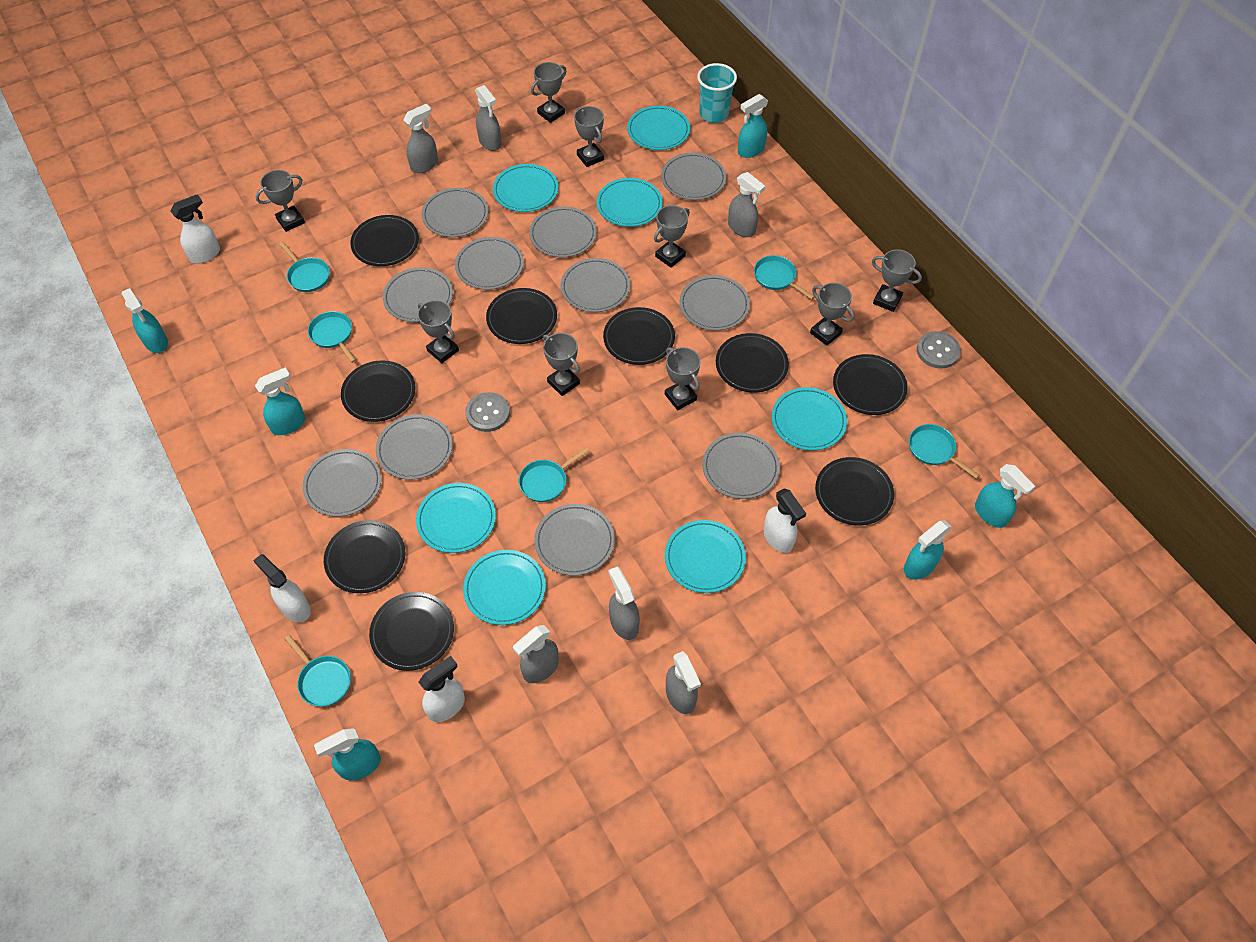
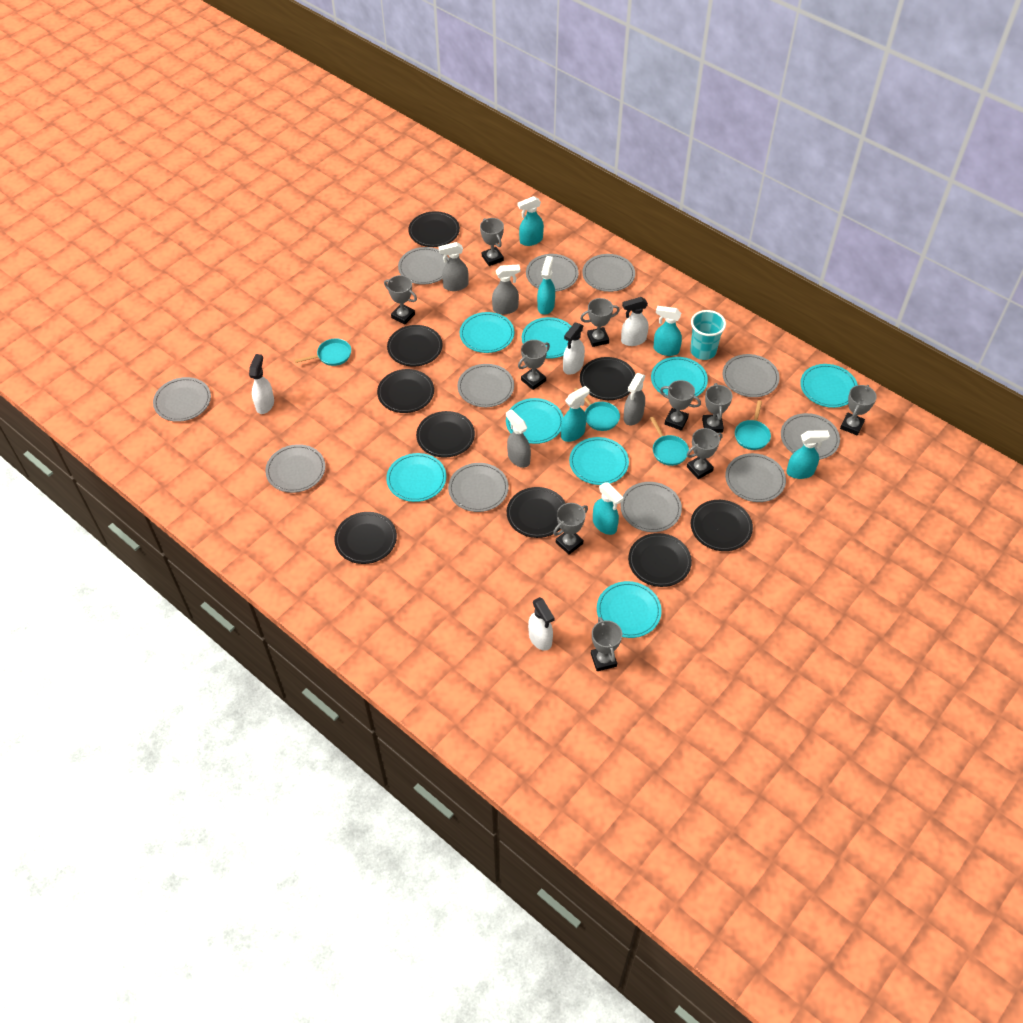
grey button: 2 -> 0
grey spray bottle: 6 -> 4
grey trophy: 9 -> 10
turquoise pan: 6 -> 4
turquoise plate: 7 -> 8

